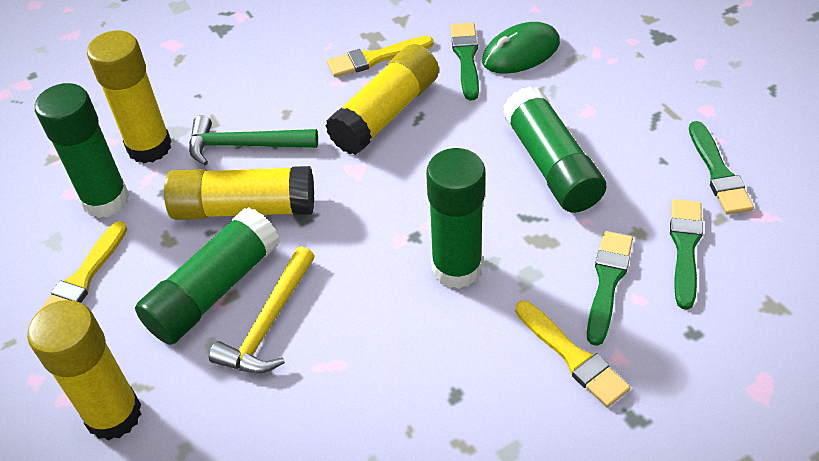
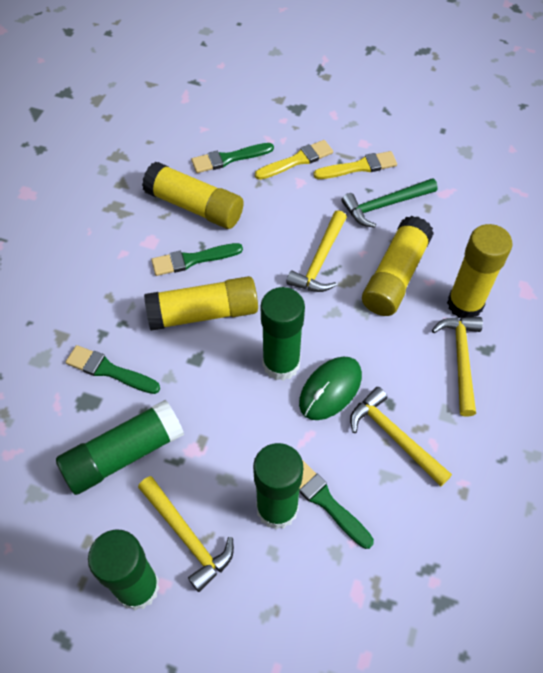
yellow brush: 3 -> 2
yellow hammer: 1 -> 4

